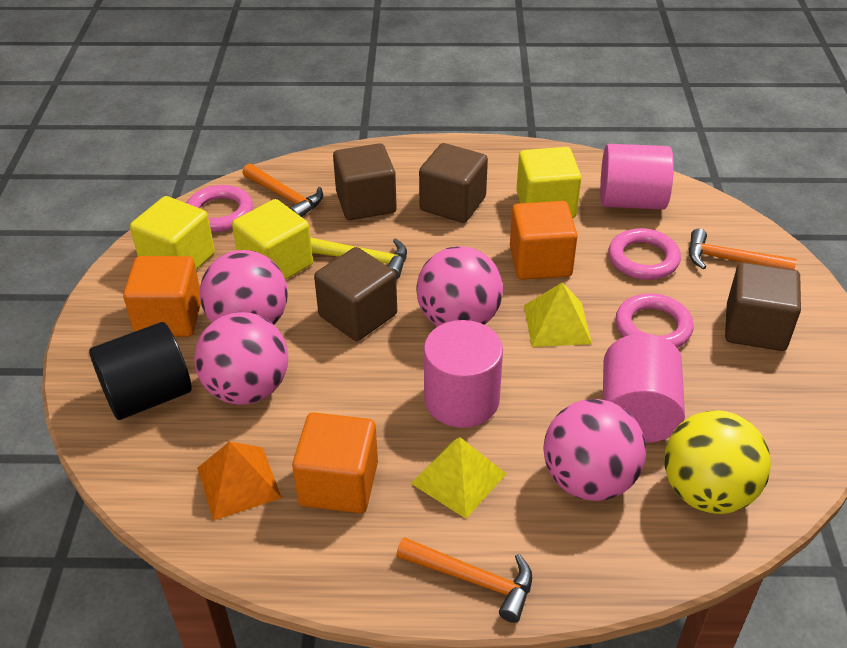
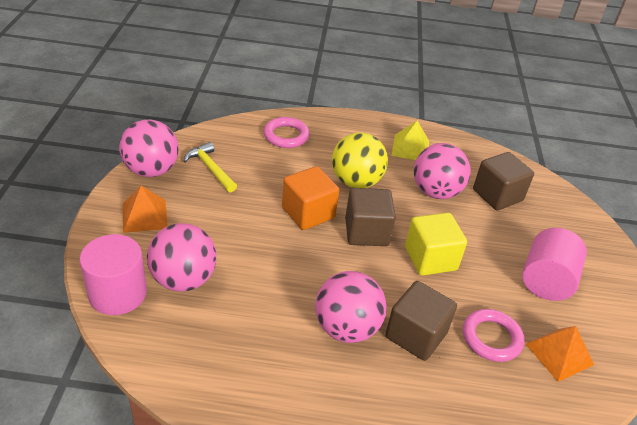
black cylinder: 1 -> 0
brown cube: 4 -> 3
orange cube: 3 -> 1
orange hammer: 3 -> 0
orange pyramid: 1 -> 2
pink cylinder: 3 -> 2
pink ring: 3 -> 2
yellow cube: 3 -> 1
yellow pyramid: 2 -> 1

